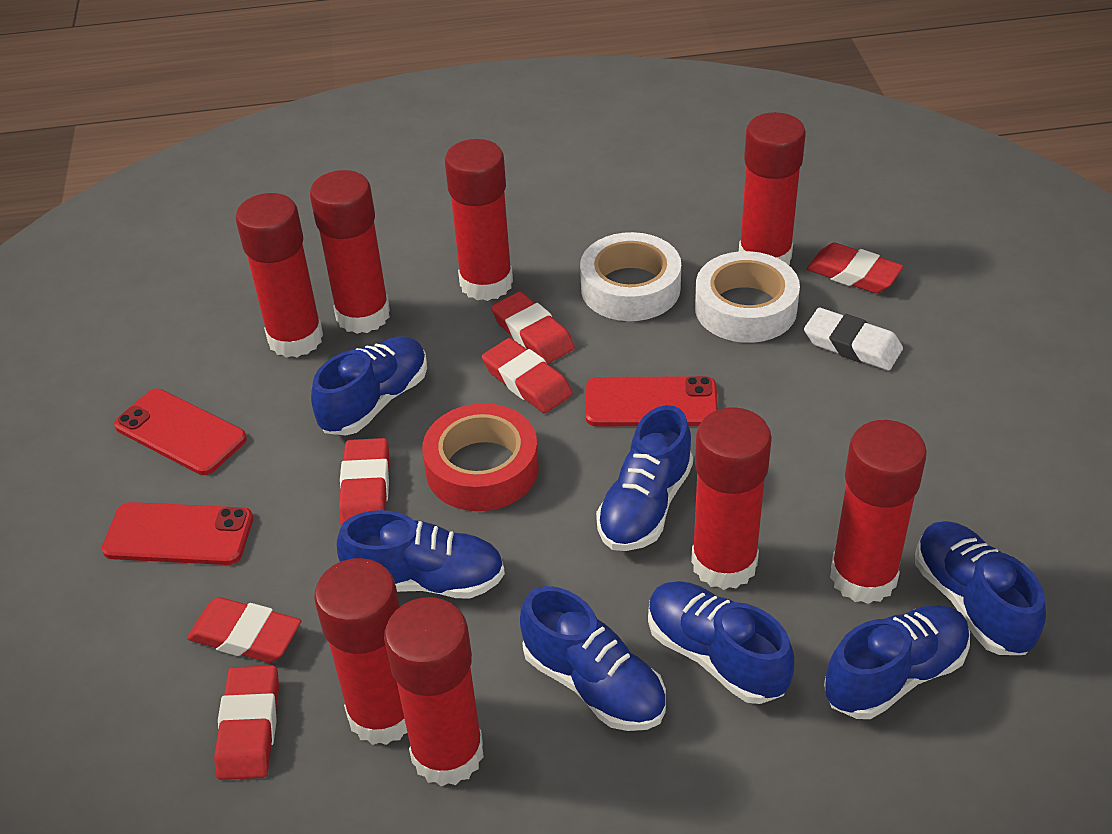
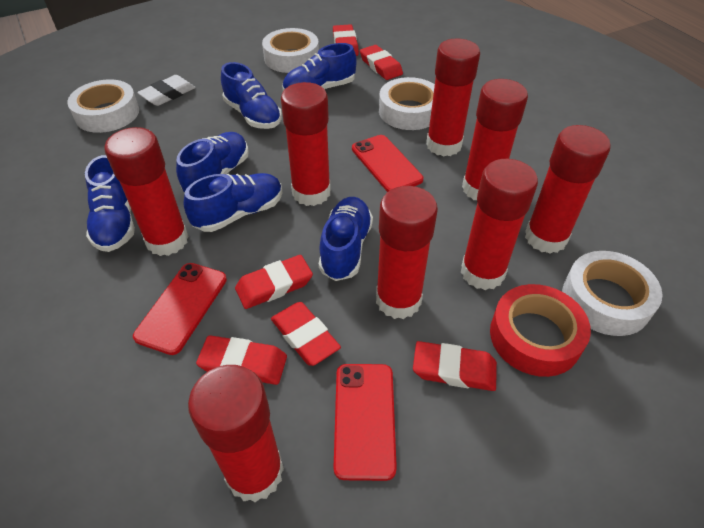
blue shoe: 7 -> 6
white tape: 2 -> 4

